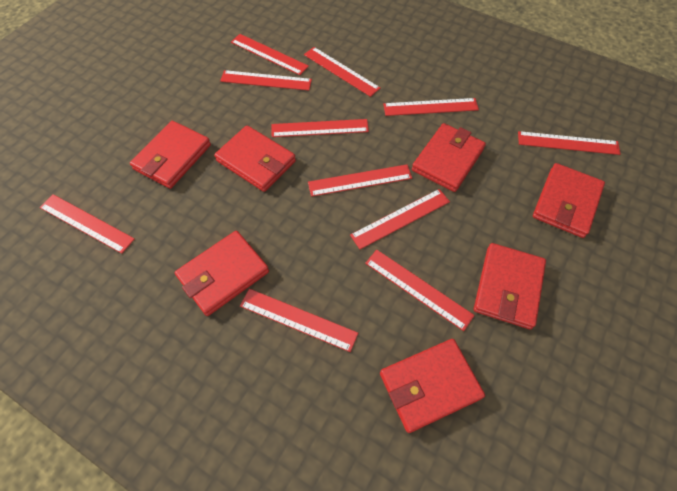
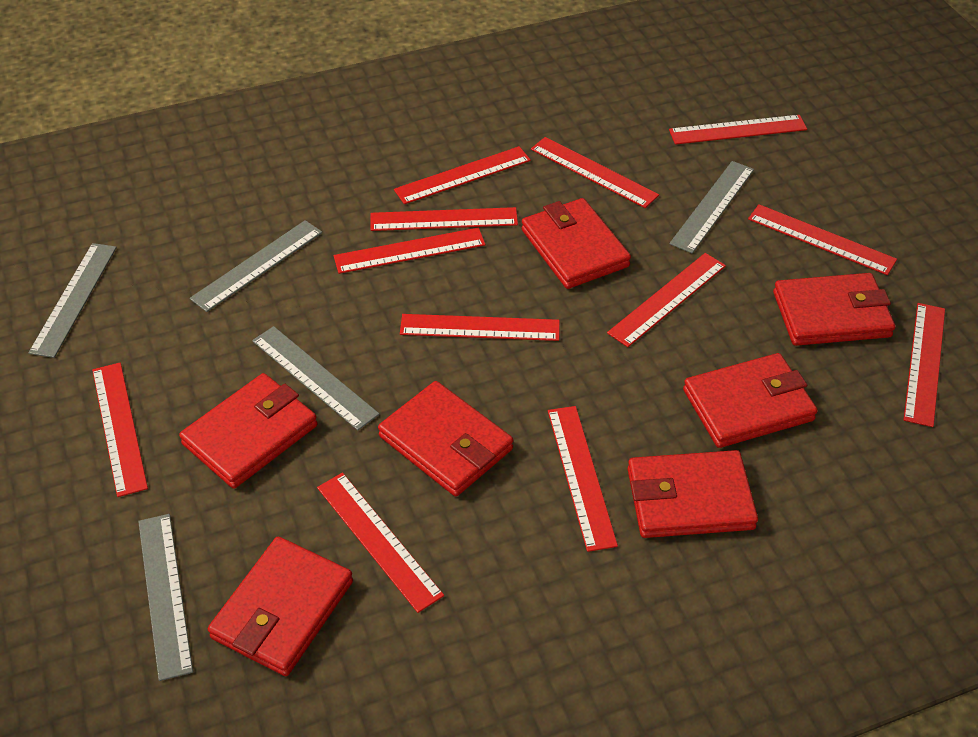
grey ruler: 0 -> 5
red ruler: 11 -> 12

